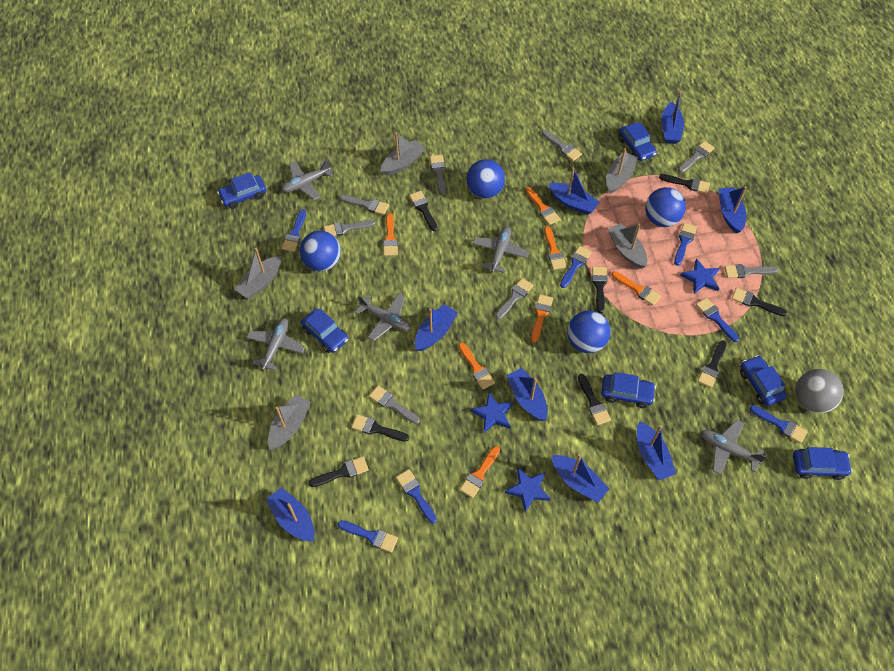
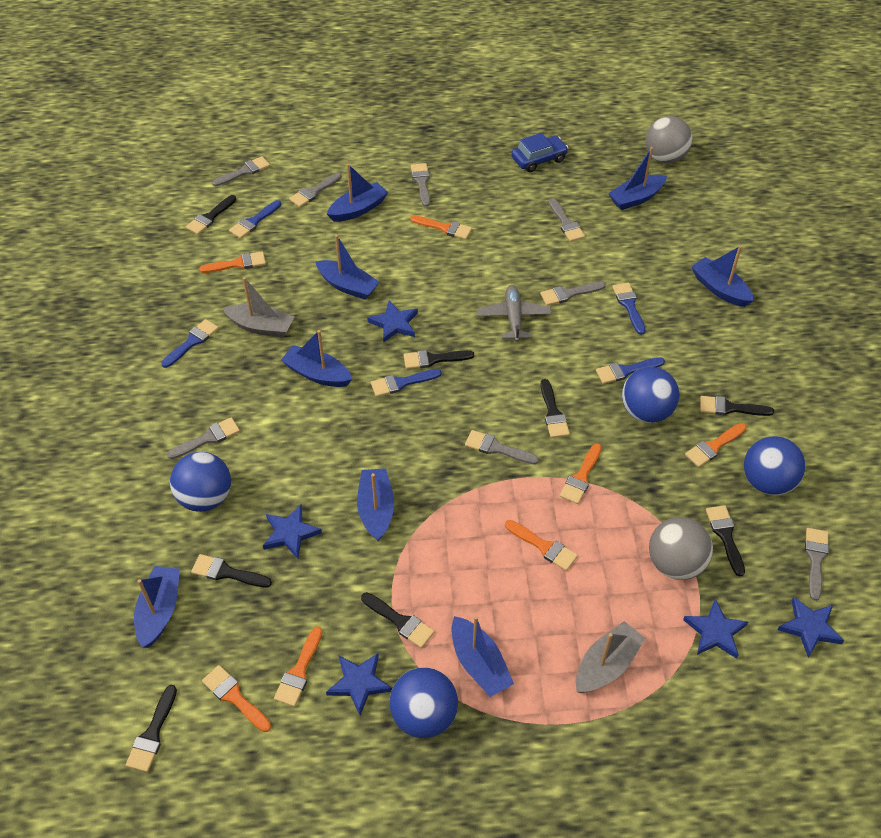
blue brush: 7 -> 5
blue car: 6 -> 1
blue star: 3 -> 5
grey ball: 1 -> 2
grey boat: 5 -> 2
grey plane: 5 -> 1

